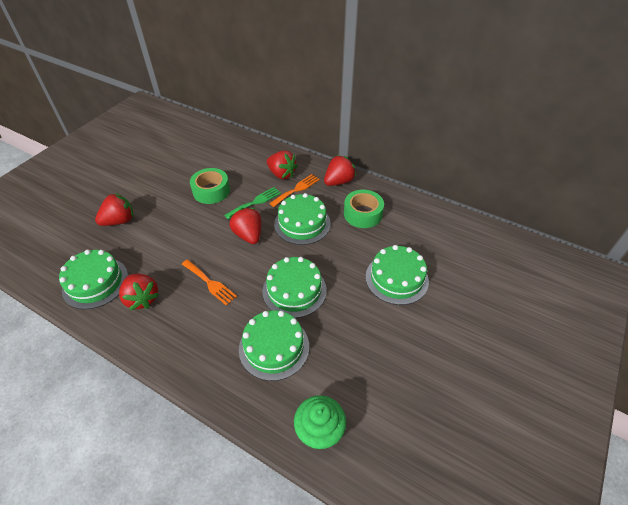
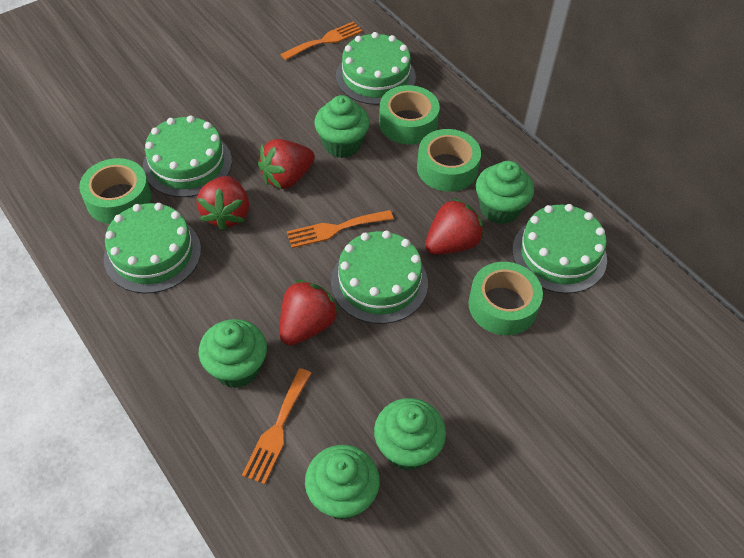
green cupcake: 1 -> 5
green fork: 1 -> 0
green tape: 2 -> 4
orange fork: 2 -> 3
red strawberry: 5 -> 4

